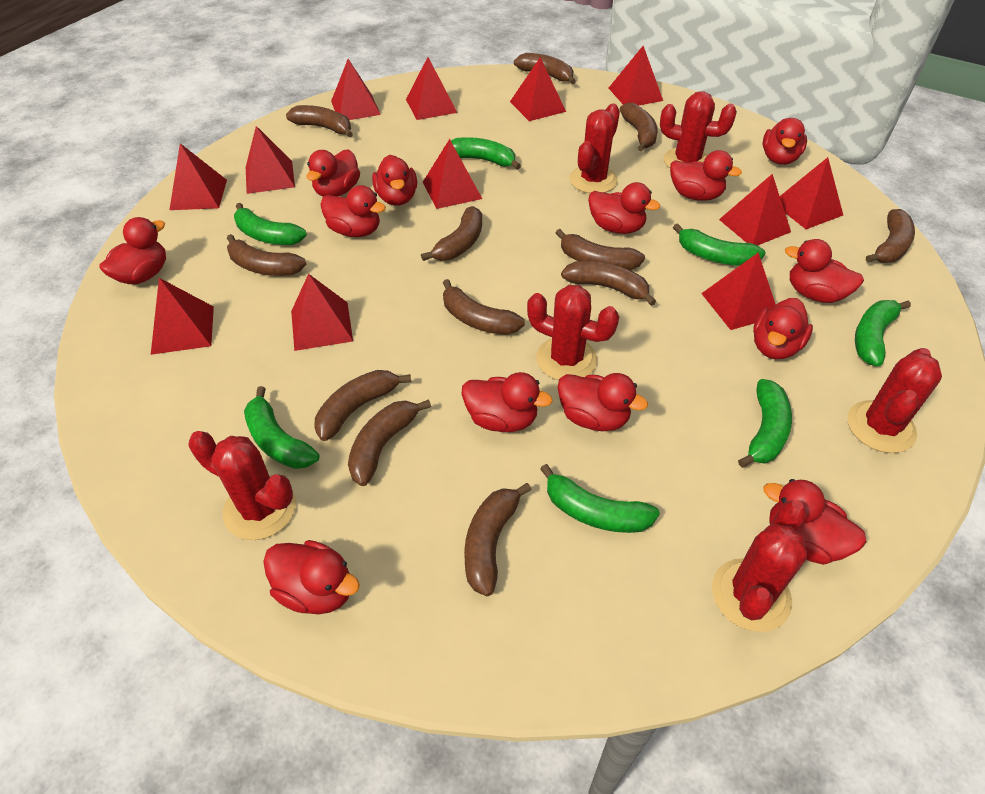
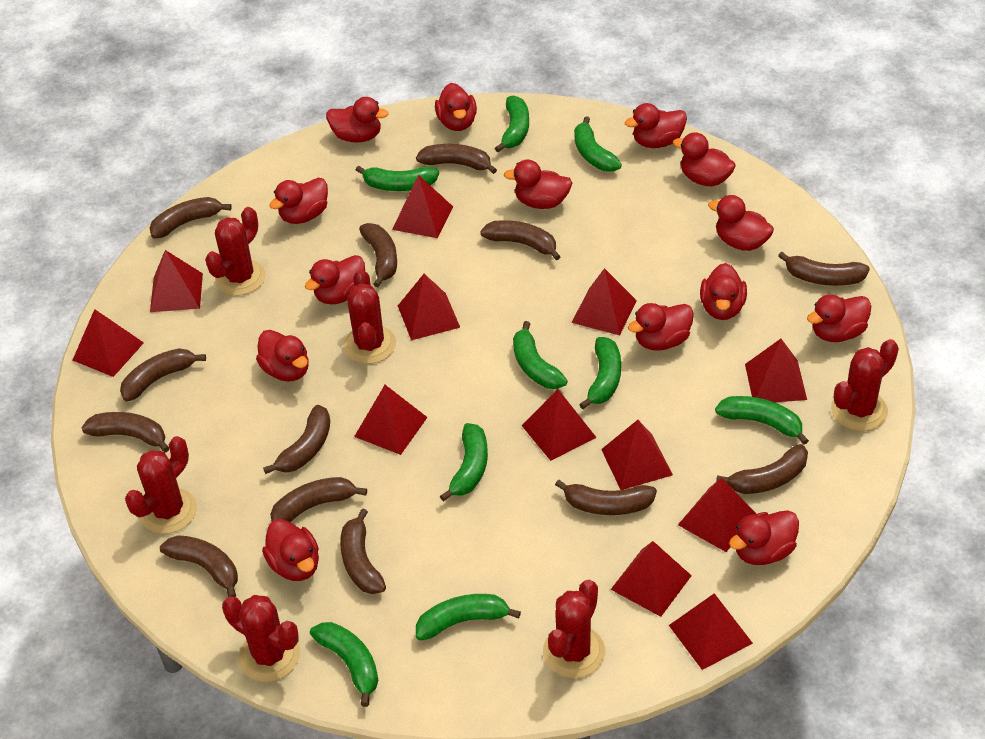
brown banana: 12 -> 13
green banana: 7 -> 9
red duck: 13 -> 14

